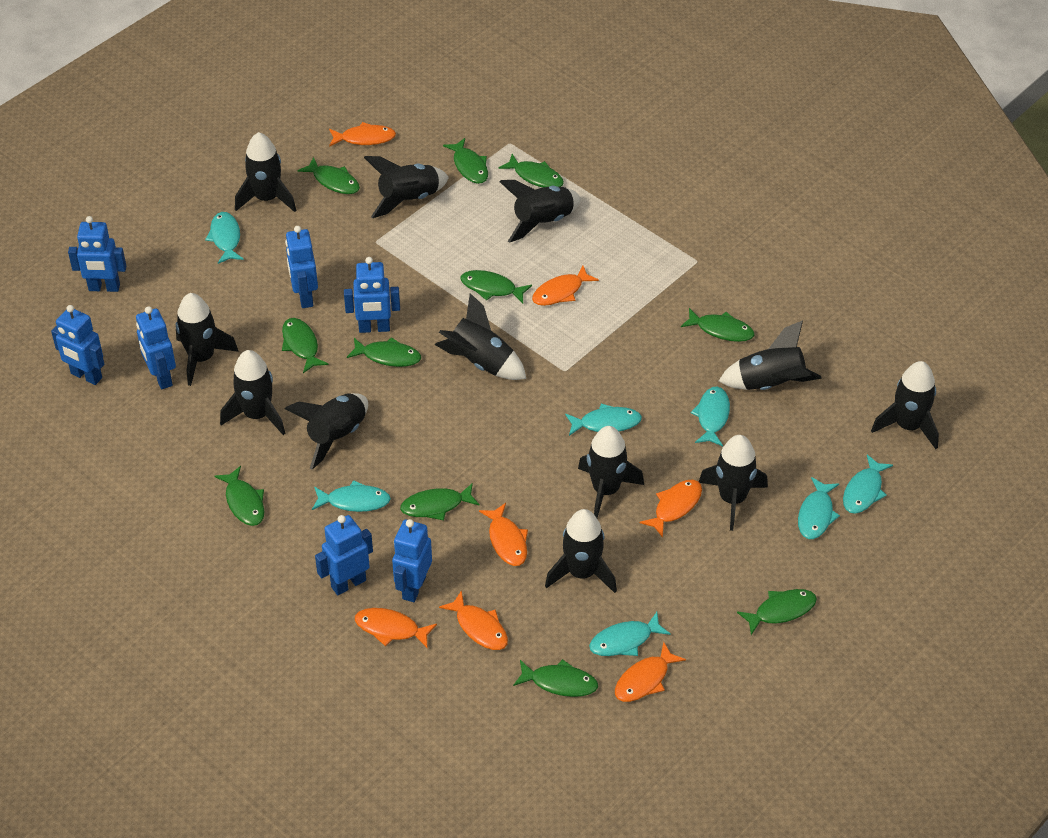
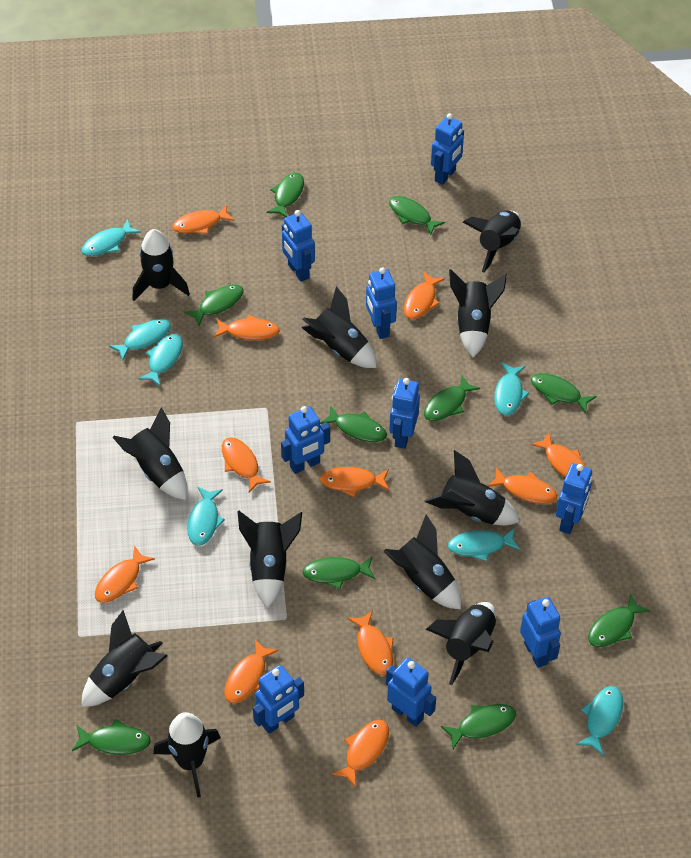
black rocket: 12 -> 11
blue robot: 7 -> 9
green fish: 11 -> 10
orange fish: 7 -> 11

